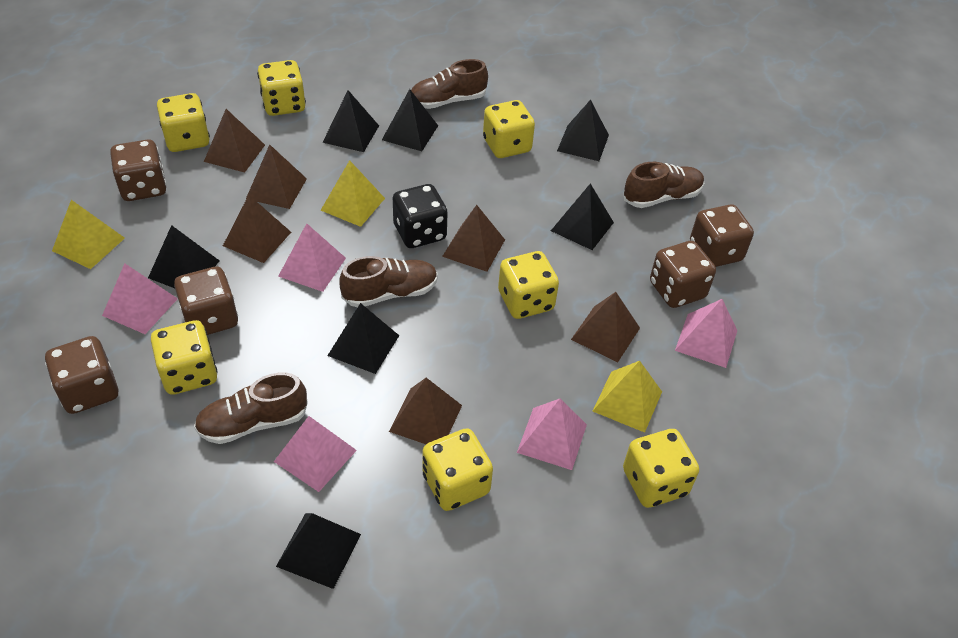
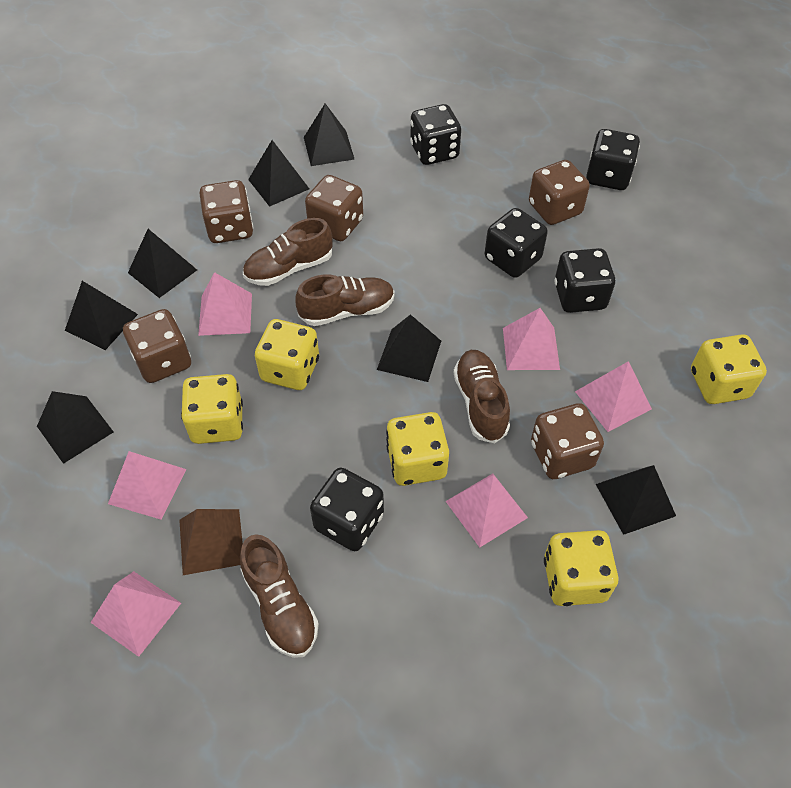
black dice: 1 -> 5
brown pyramid: 6 -> 1
pink pyramid: 5 -> 6
yellow dice: 7 -> 5
yellow pyramid: 3 -> 0

